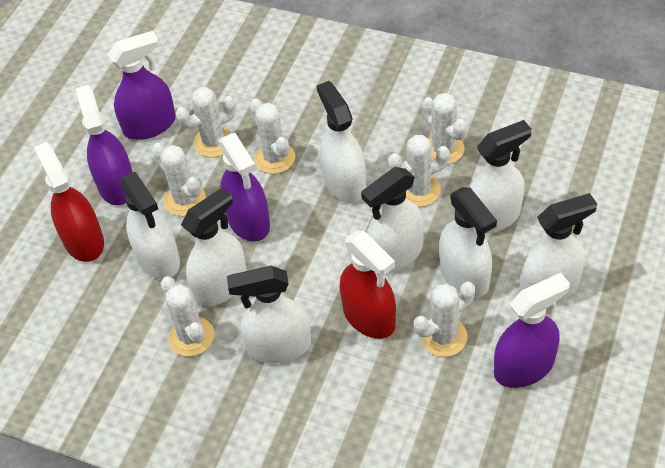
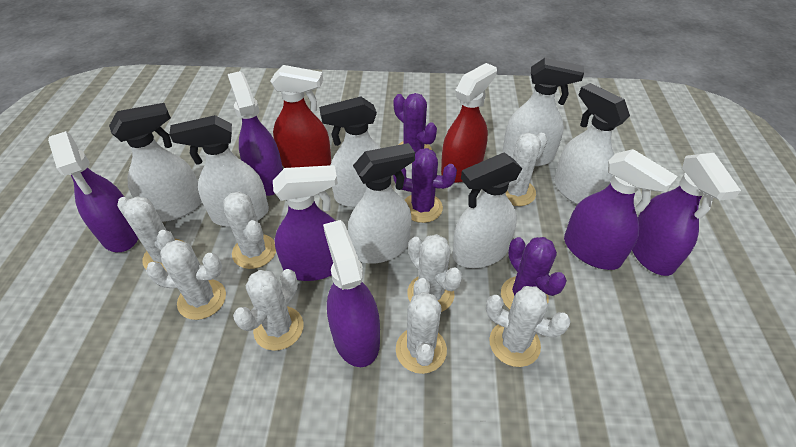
purple cactus: 0 -> 3
purple spray bottle: 4 -> 6
white cactus: 7 -> 8
white spray bottle: 8 -> 7

